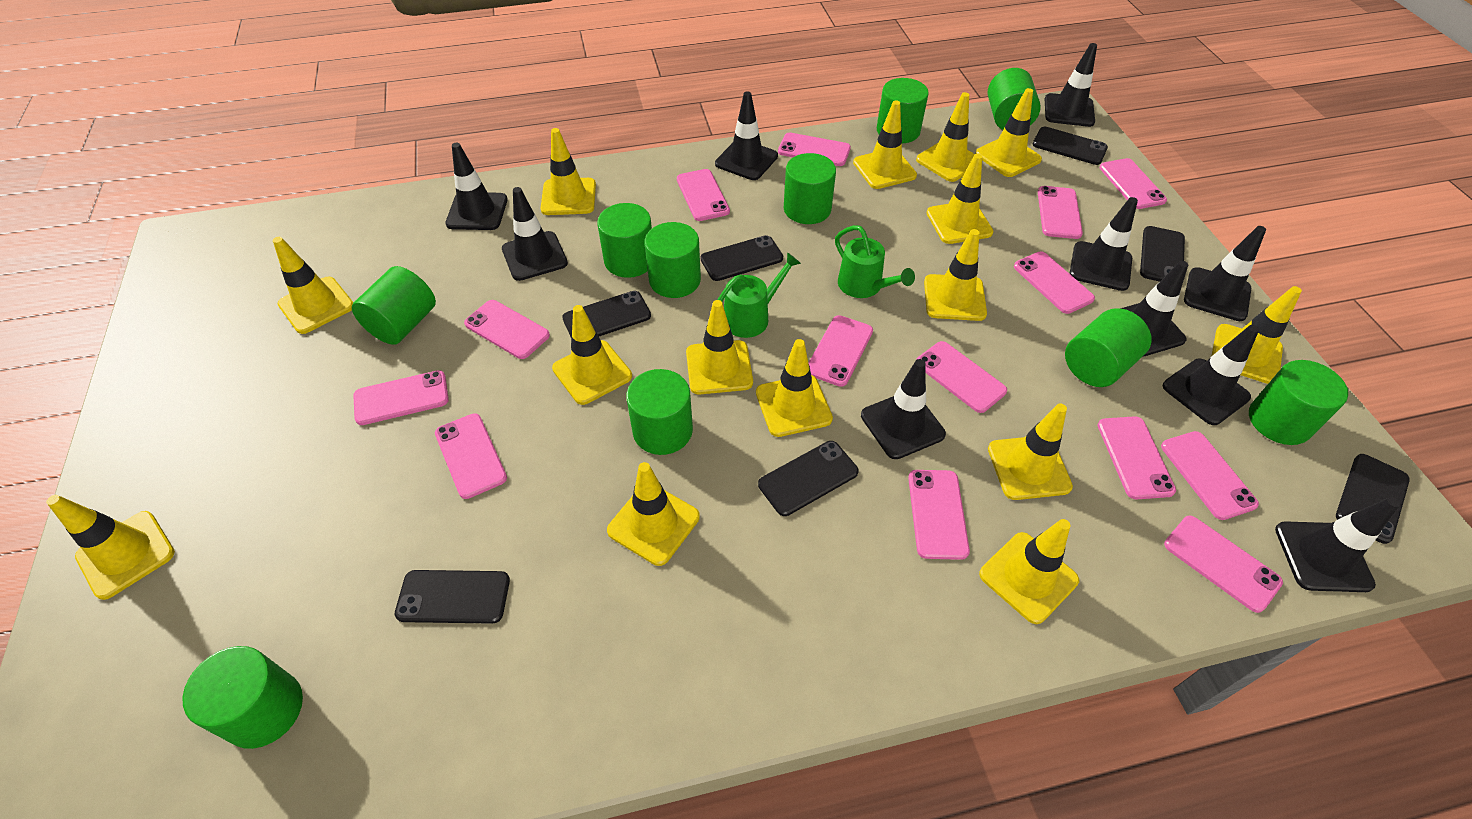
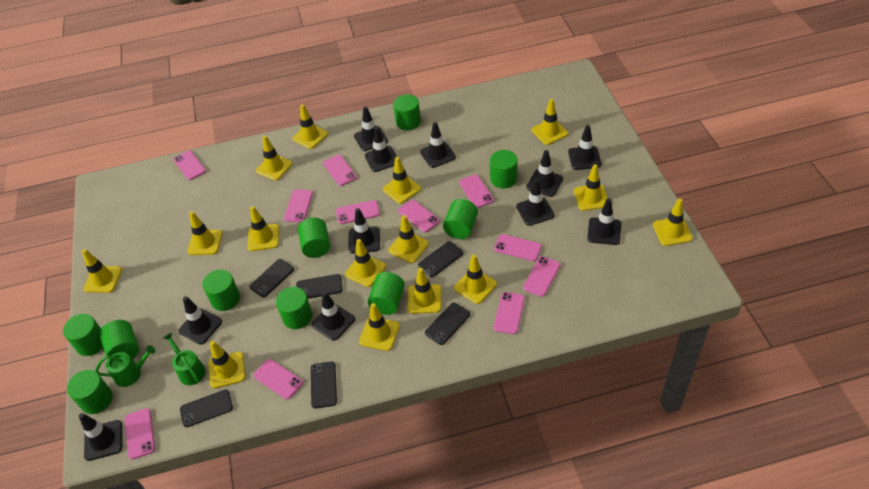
black phone: 7 -> 6
black traffic cone: 10 -> 11
pink phone: 14 -> 11

